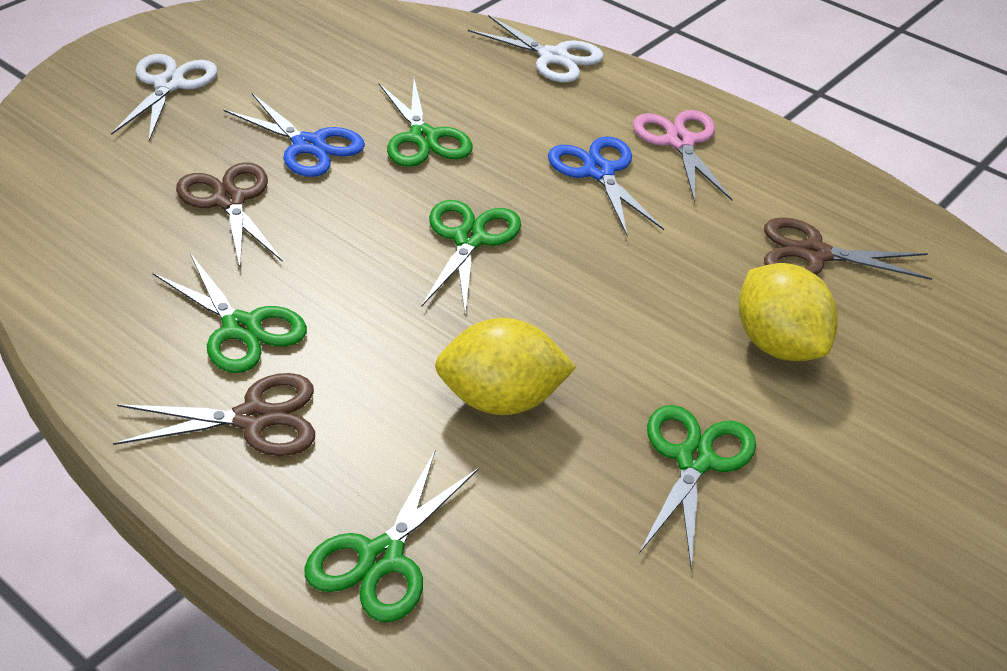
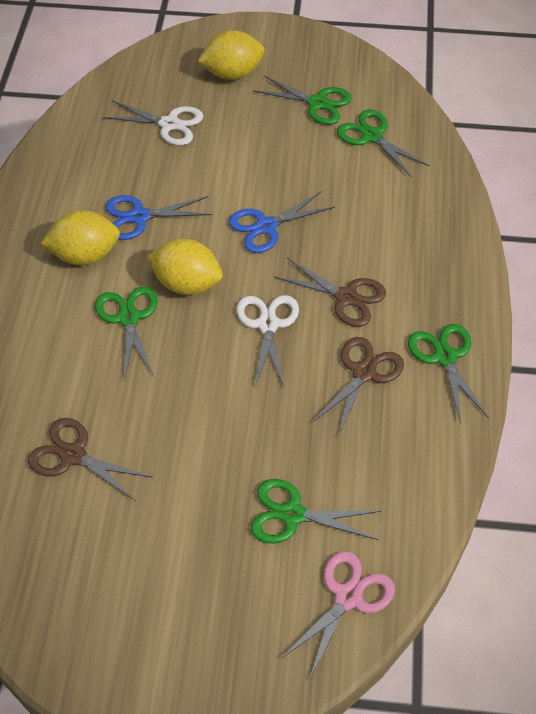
yellow lemon: 2 -> 3

